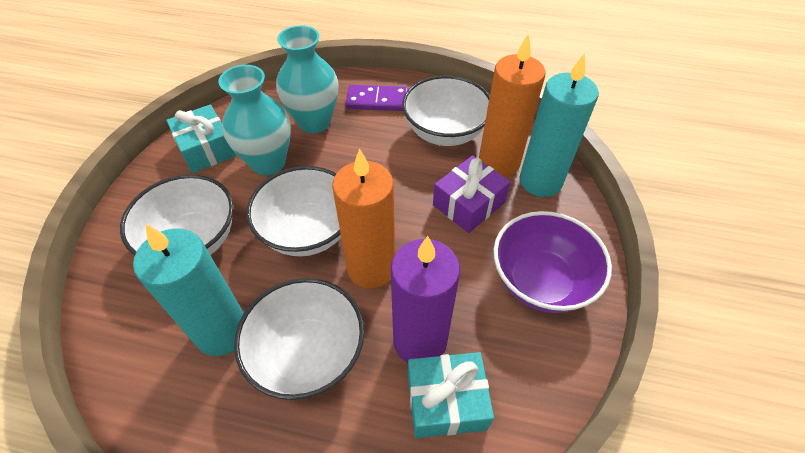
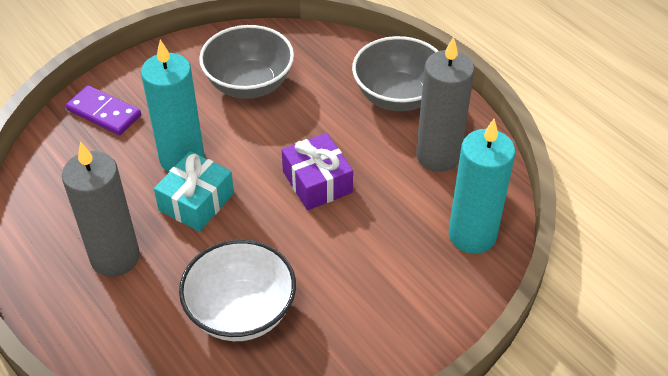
grey bowl: 0 -> 2
grey candle: 0 -> 2
orange candle: 2 -> 0
purple bowl: 1 -> 0
purple candle: 1 -> 0
turquoise gift: 2 -> 1
turquoise vase: 2 -> 0
white bowl: 4 -> 1

